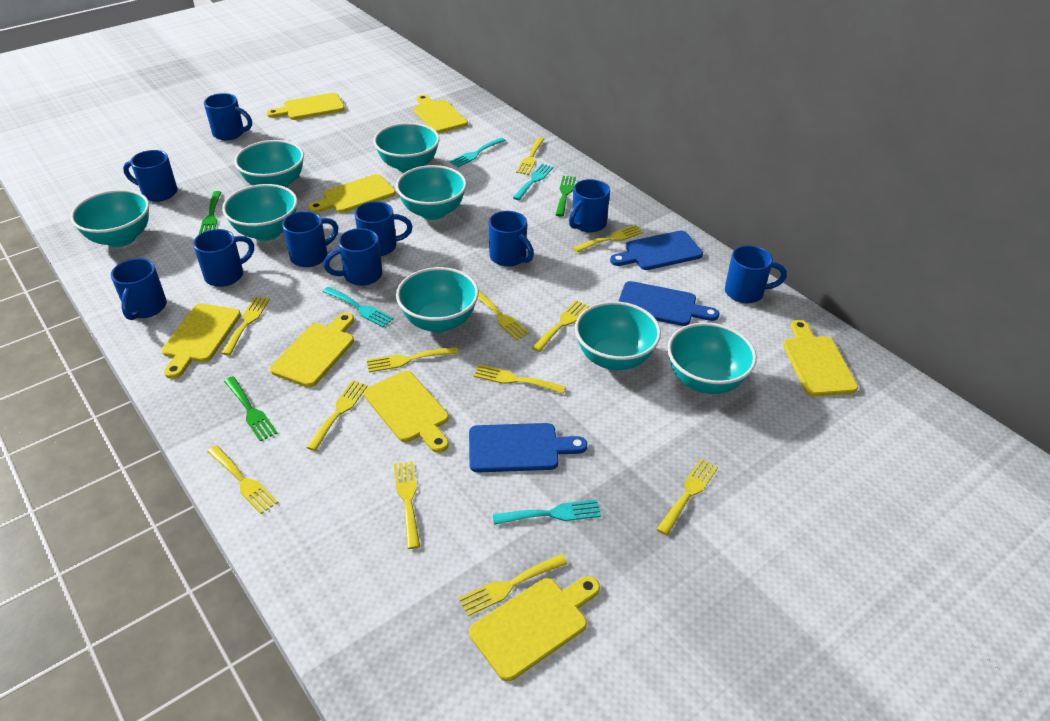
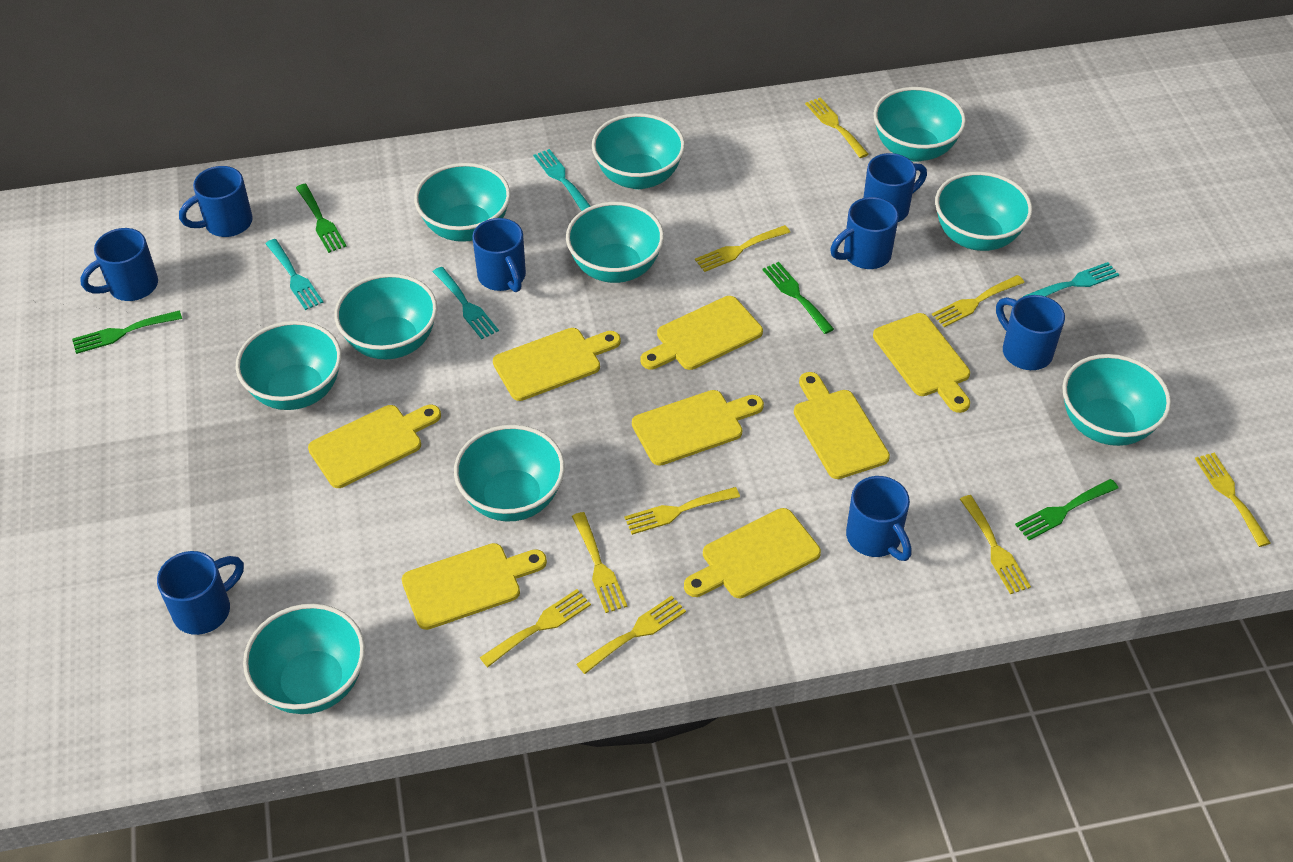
blue cutting board: 3 -> 0
blue mug: 10 -> 8
green fork: 3 -> 4
turquoise bowl: 8 -> 10
yellow fork: 12 -> 9

